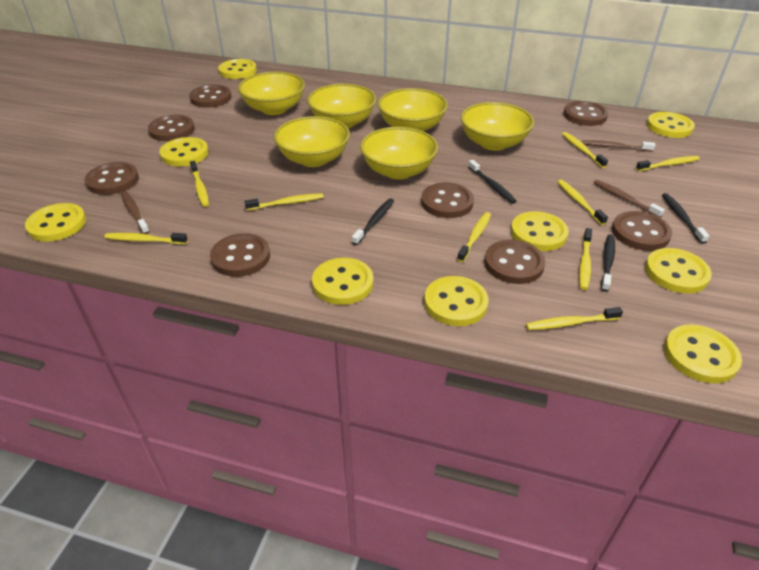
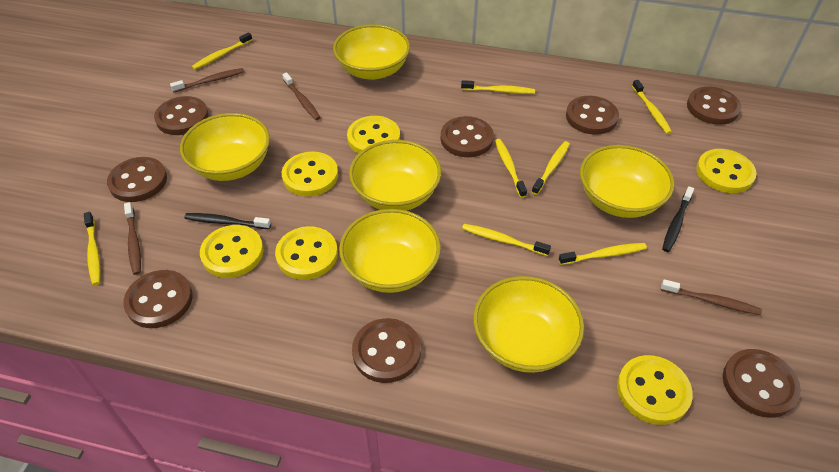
black toothbrush: 4 -> 2
brown toothbrush: 3 -> 4
yellow button: 9 -> 6
yellow toothbrush: 9 -> 8

